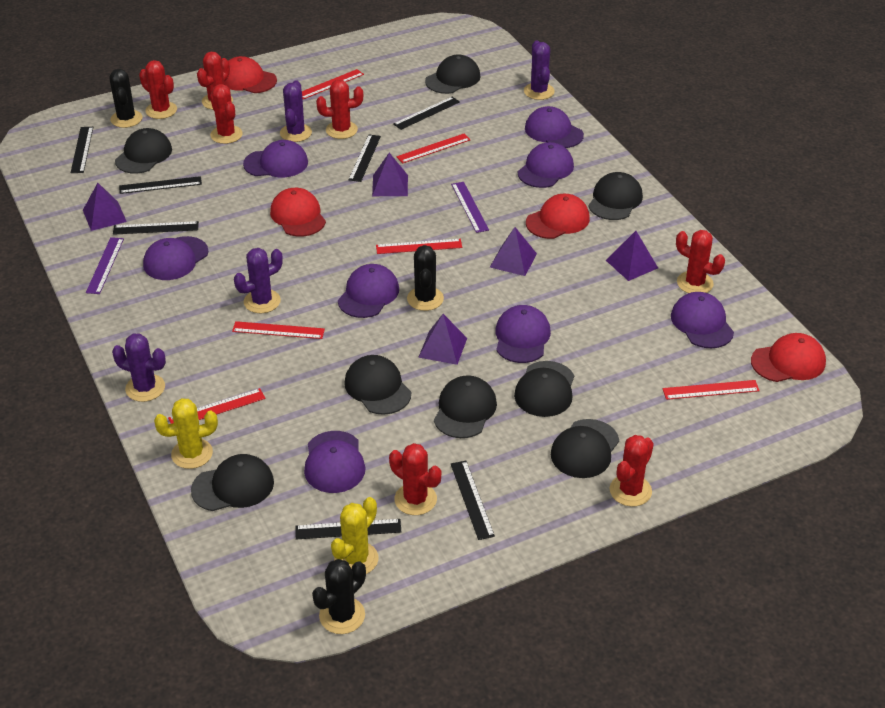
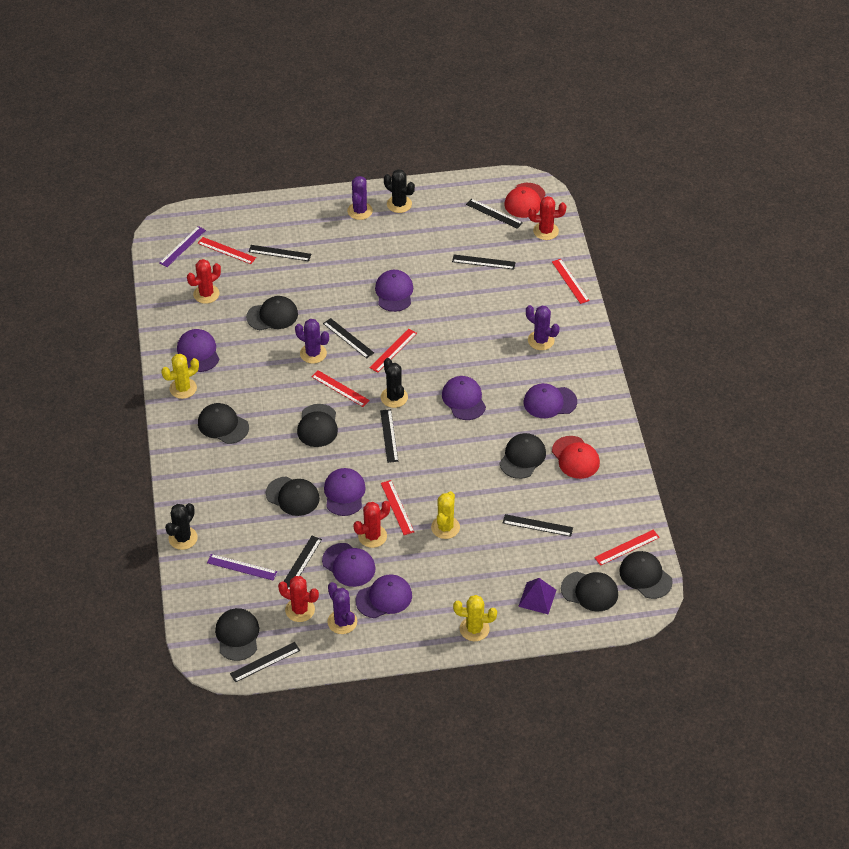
black ruler: 7 -> 8
purple cap: 8 -> 7
purple pyramid: 5 -> 1
red cactus: 7 -> 4
red cap: 4 -> 2
yellow cactus: 2 -> 3

